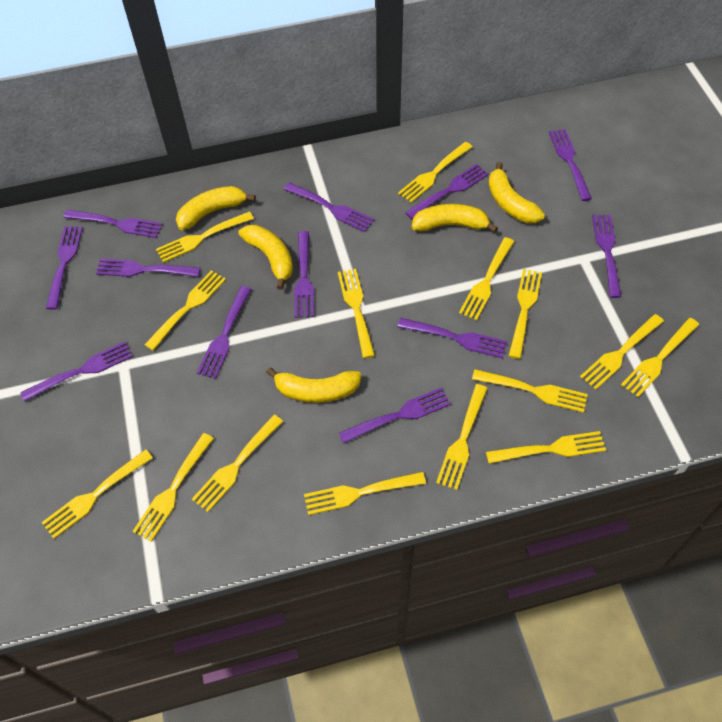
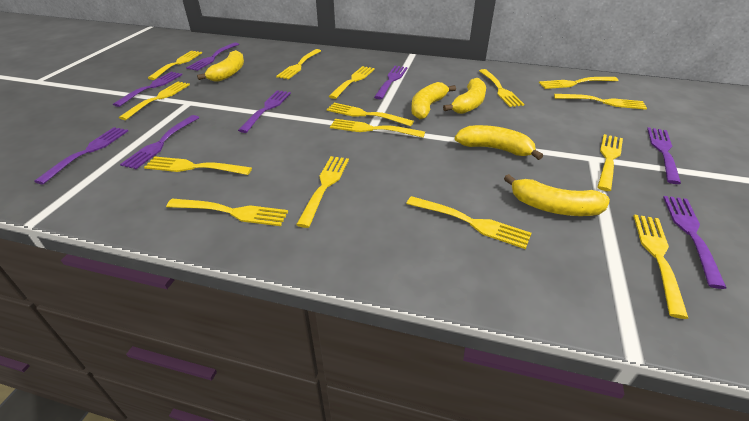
purple fork: 12 -> 8

